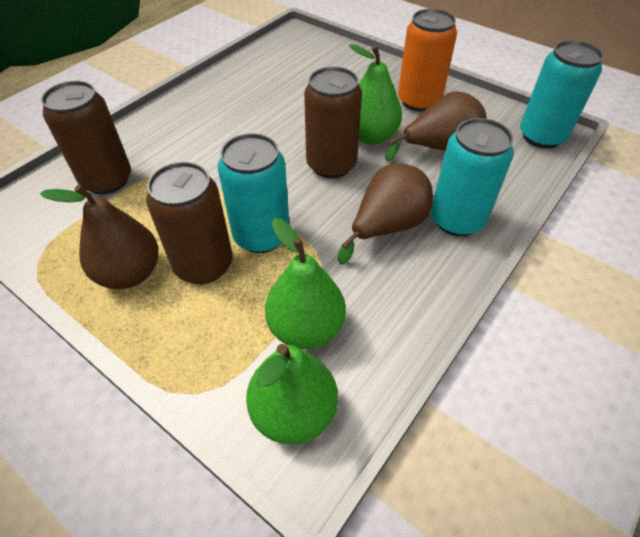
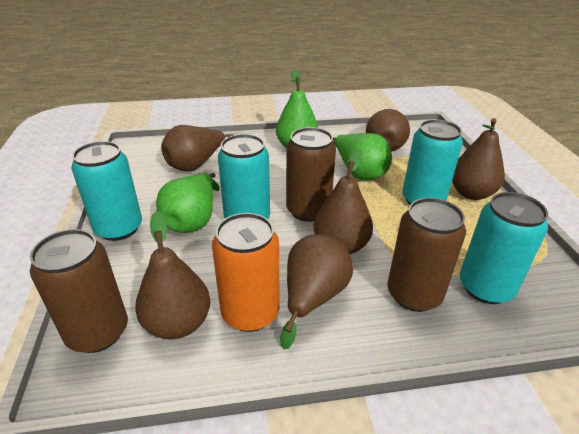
brown pear: 3 -> 6
turquoise can: 3 -> 4

